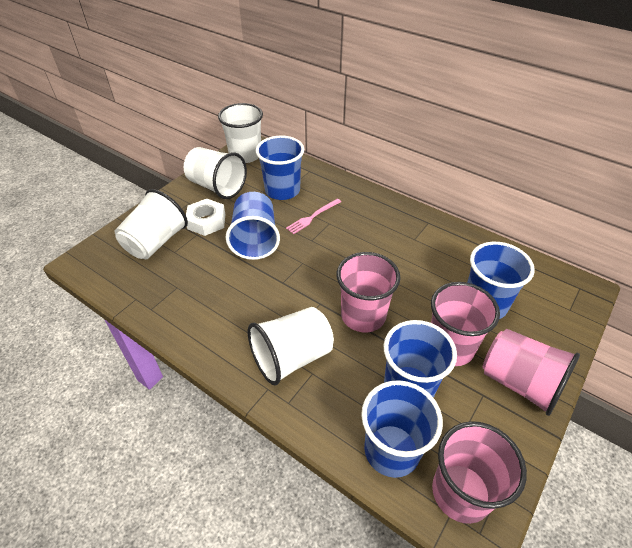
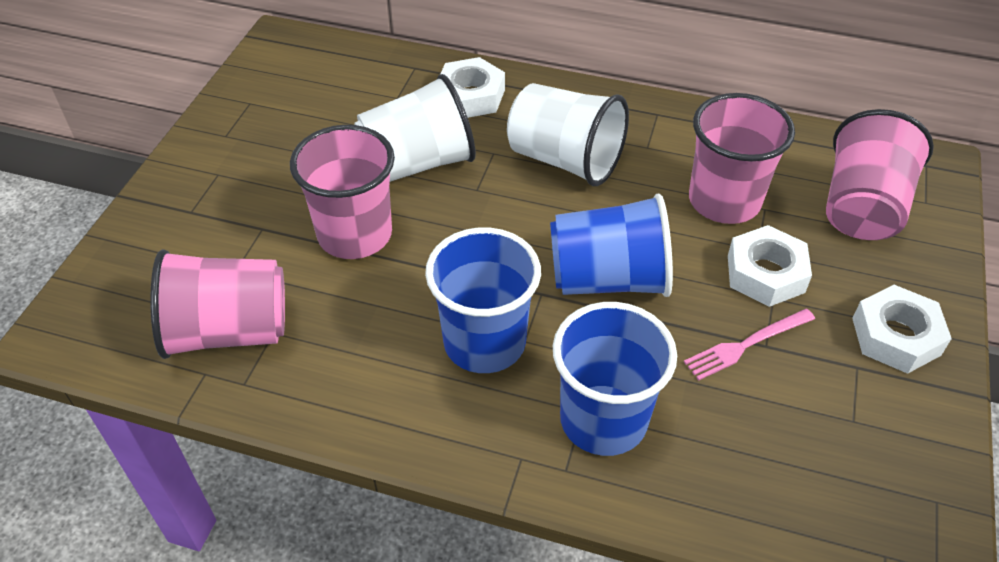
blue cup: 5 -> 3
white cup: 4 -> 2
white nut: 1 -> 3

